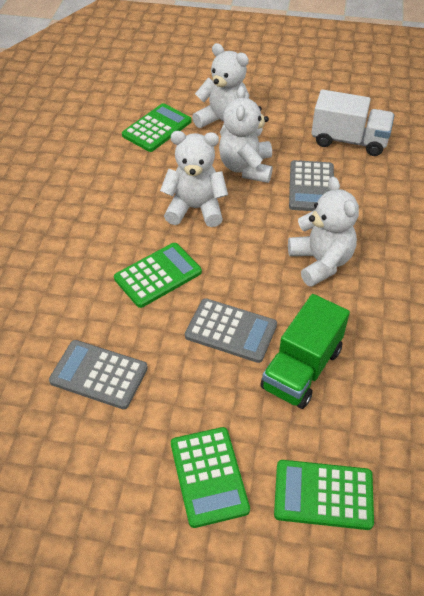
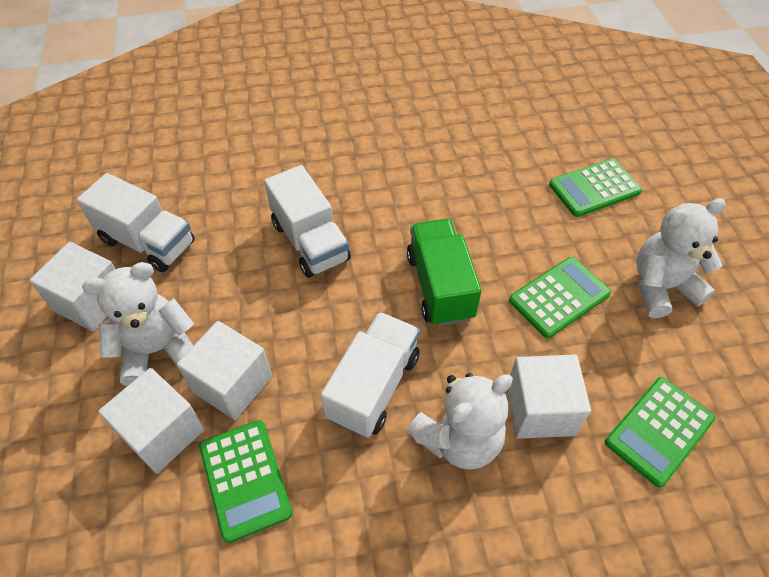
grey calculator: 3 -> 0
white cube: 0 -> 4
white teddy bear: 4 -> 3
white truck: 1 -> 3

